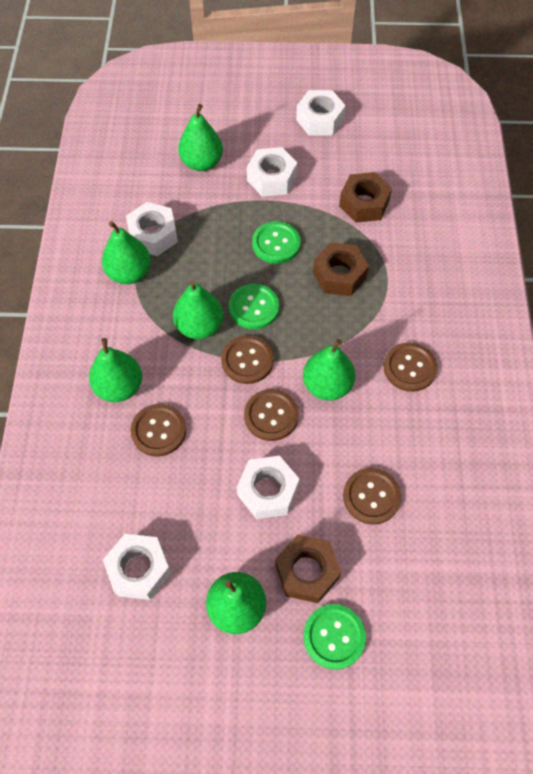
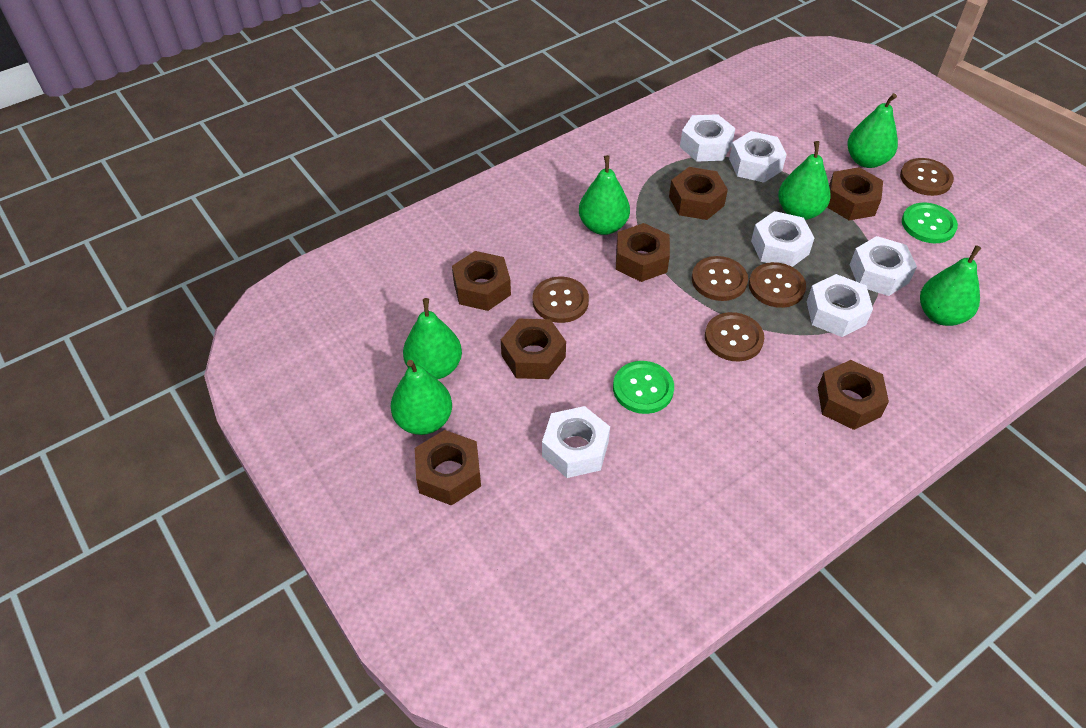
brown nut: 3 -> 7
green button: 3 -> 2
white nut: 5 -> 6

